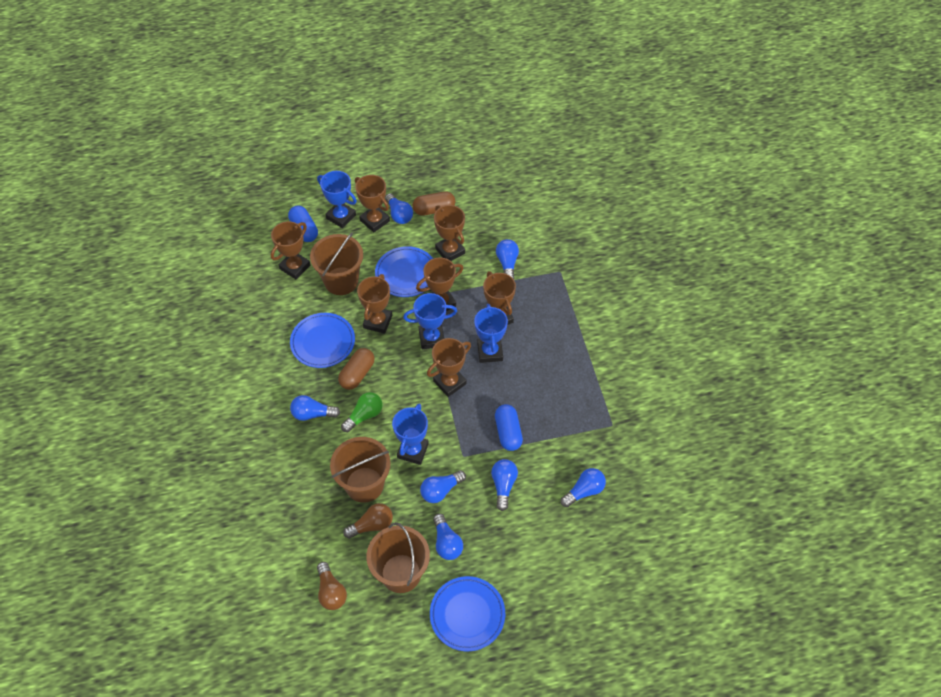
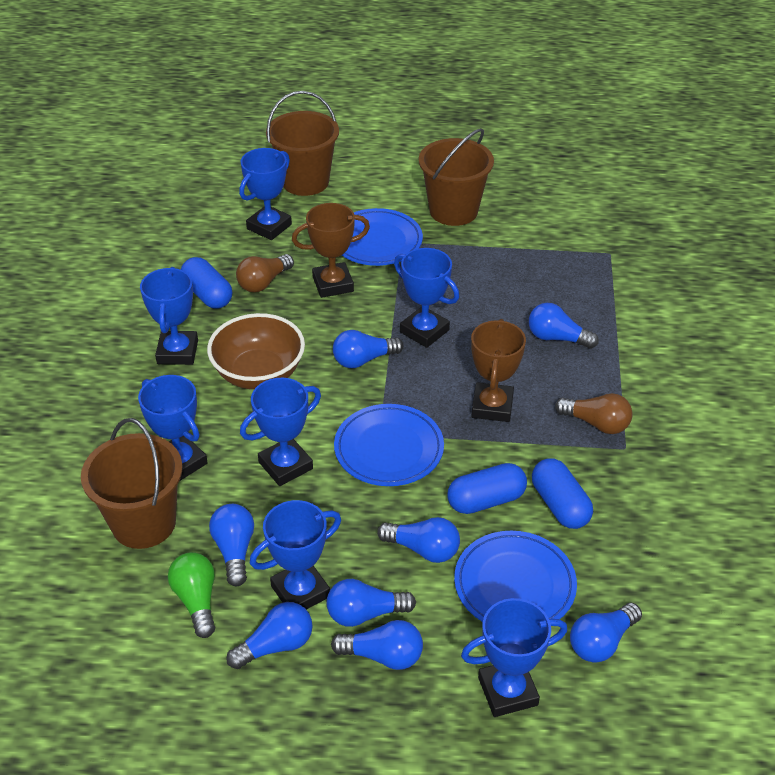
blue capsule: 2 -> 3
blue light bulb: 7 -> 8
blue trophy: 4 -> 7
brown bowl: 0 -> 1
brown capsule: 2 -> 0
brown trophy: 7 -> 2

